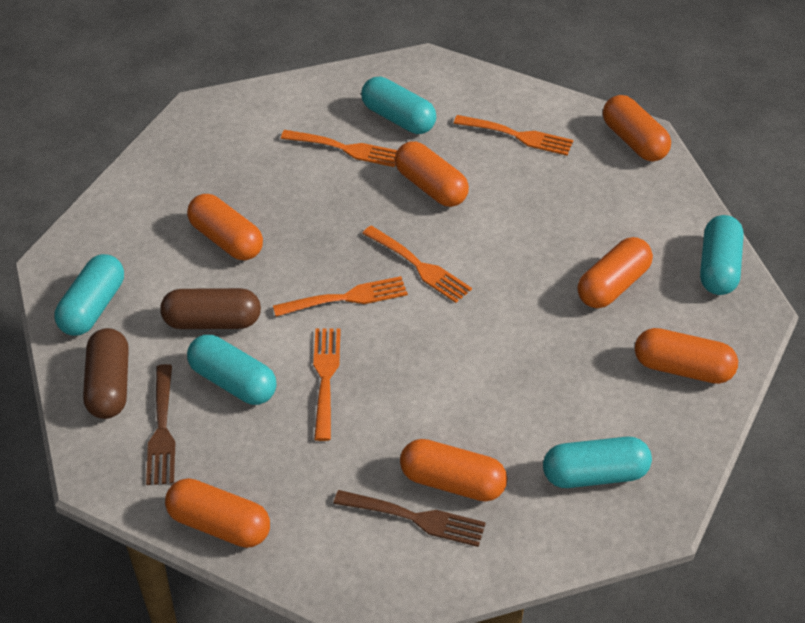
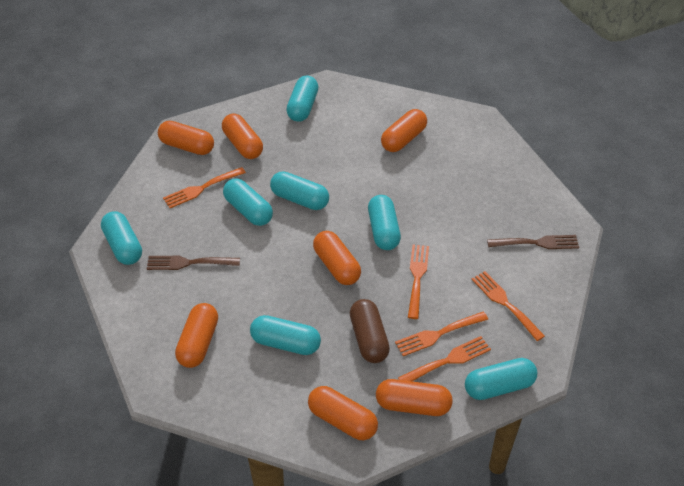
brown capsule: 2 -> 1
turquoise capsule: 5 -> 7

